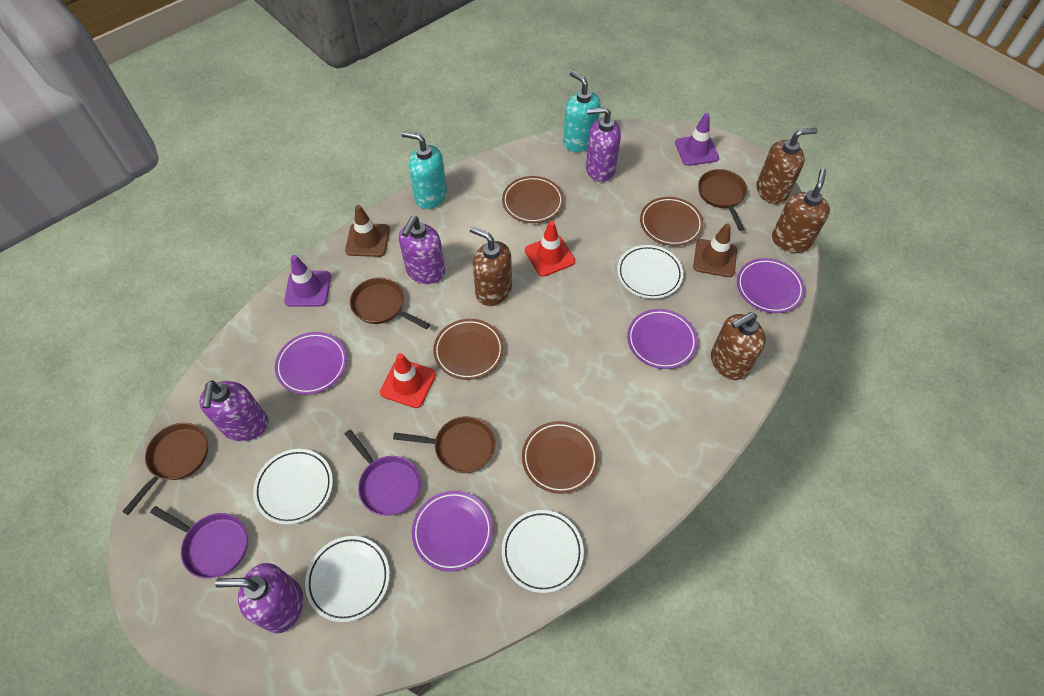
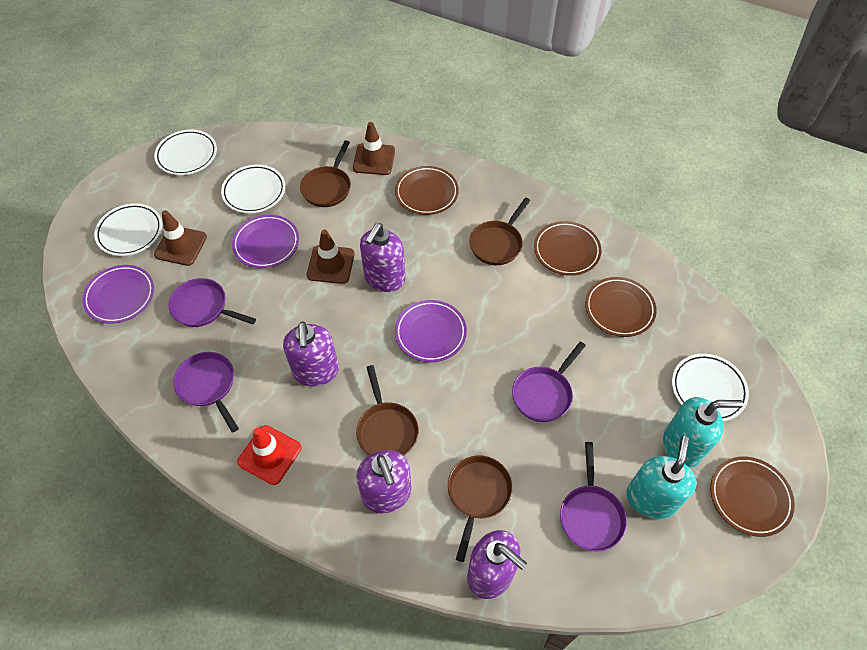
brown soap dispenser: 4 -> 0
brown traffic cone: 2 -> 3
purple pan: 2 -> 4
purple plate: 4 -> 3
purple traffic cone: 2 -> 0
red traffic cone: 2 -> 1

